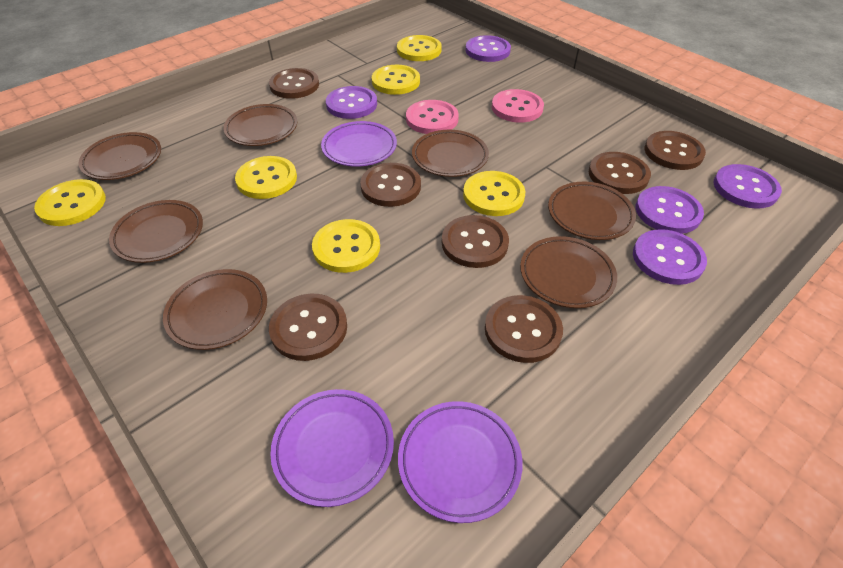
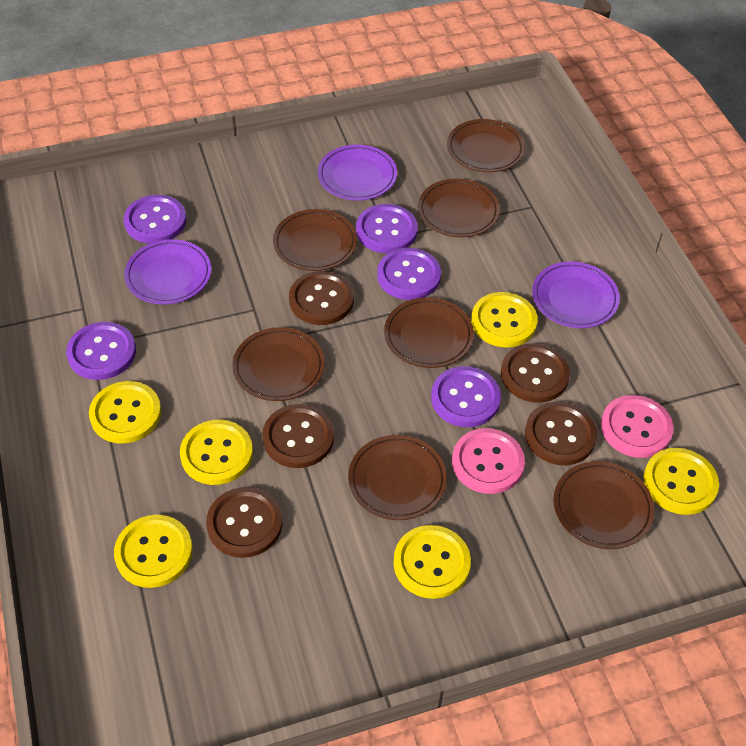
brown button: 7 -> 5

